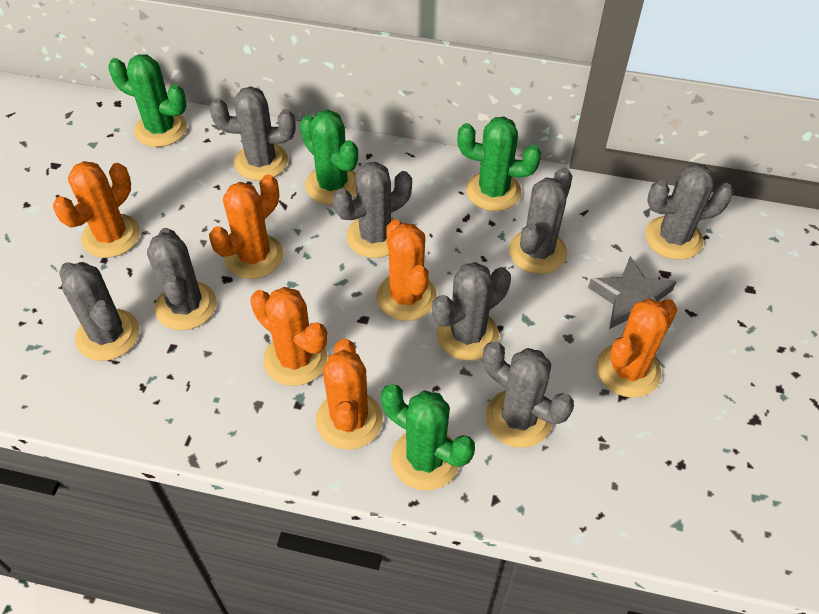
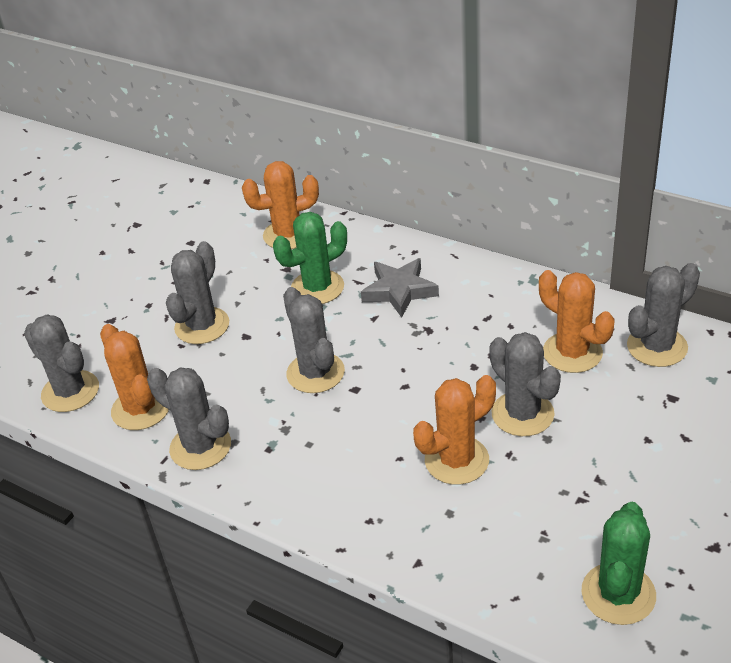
green cactus: 4 -> 2
grey cactus: 8 -> 6
orange cactus: 6 -> 4

